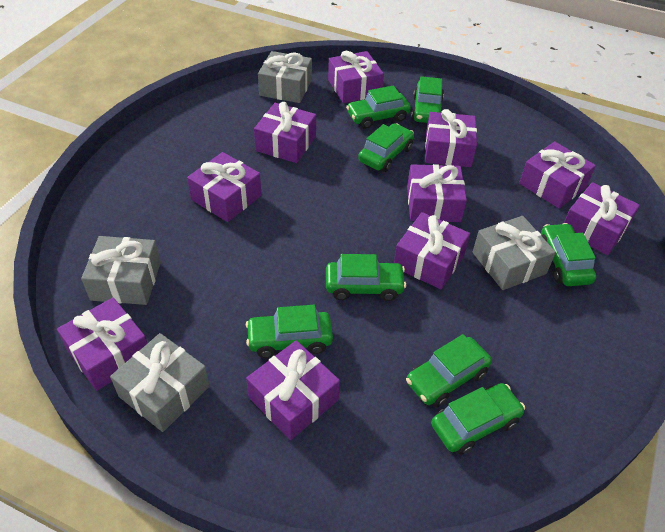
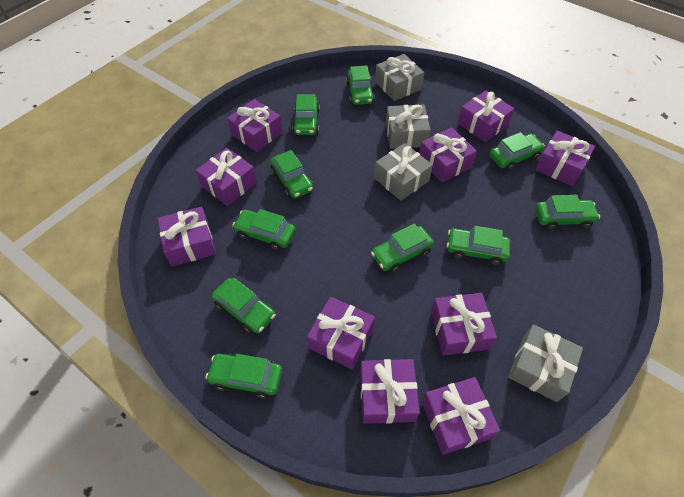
green car: 8 -> 10

